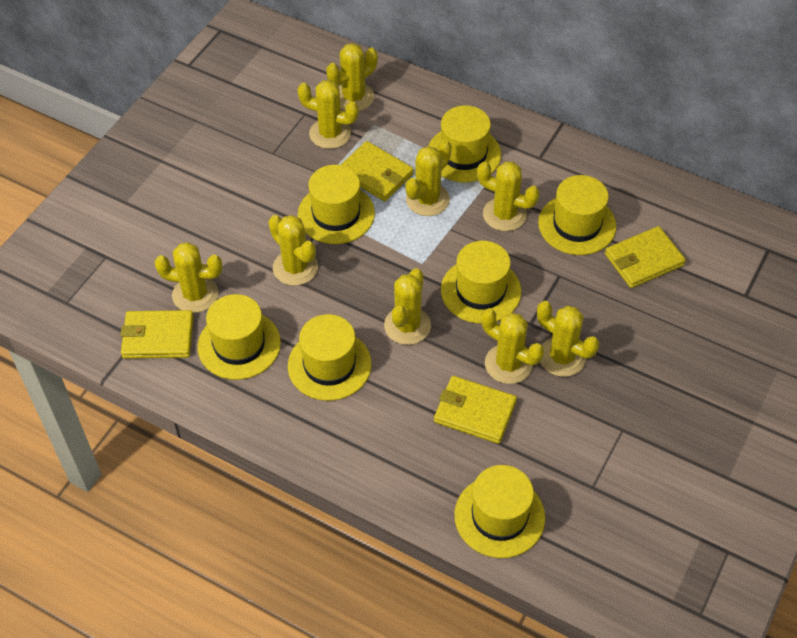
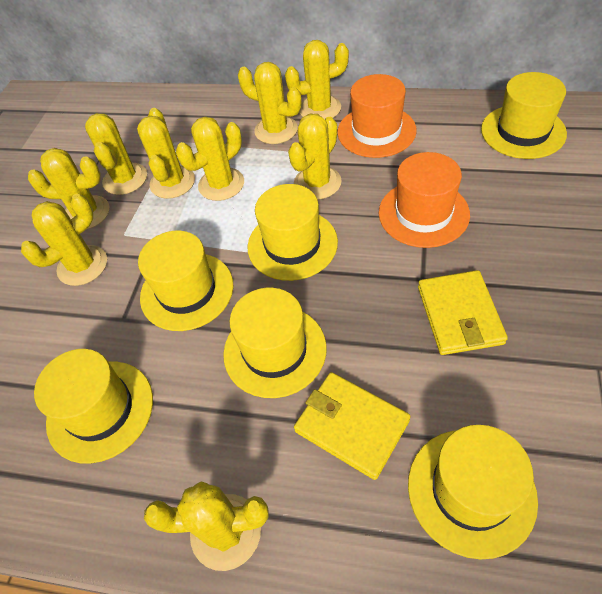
orange hat: 0 -> 2
yellow hat: 7 -> 6
yellow wallet: 4 -> 2

